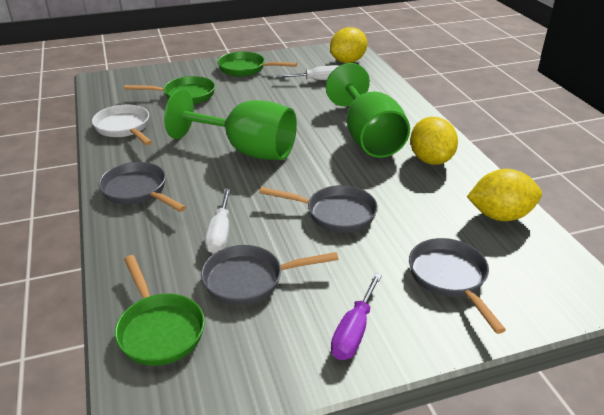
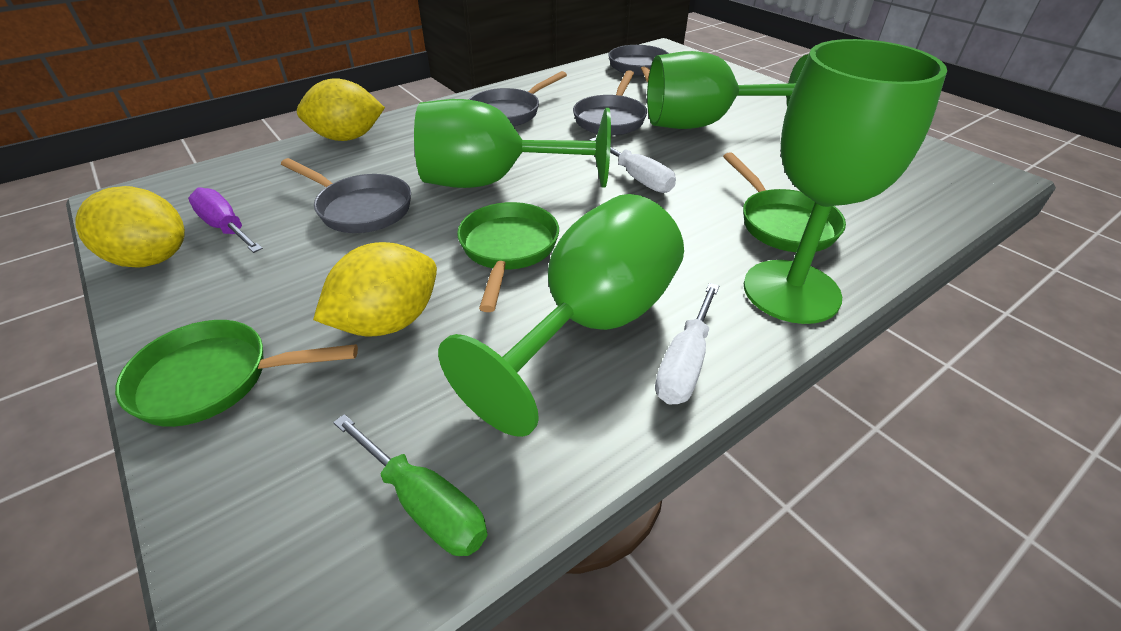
green goblet: 2 -> 4
green screwdriver: 0 -> 1
white pan: 1 -> 0

